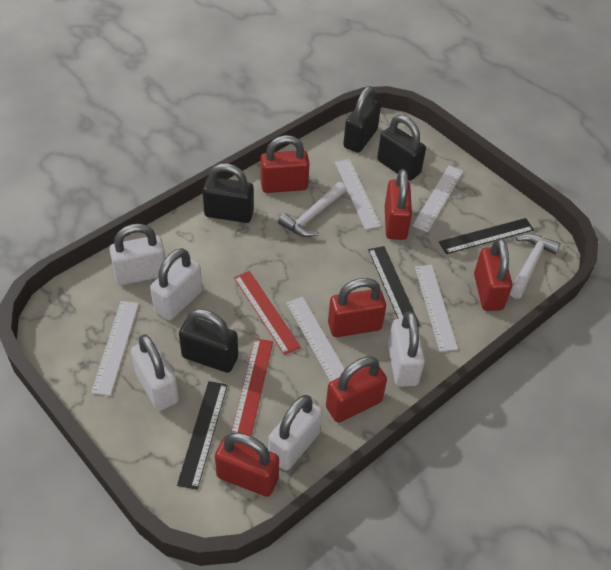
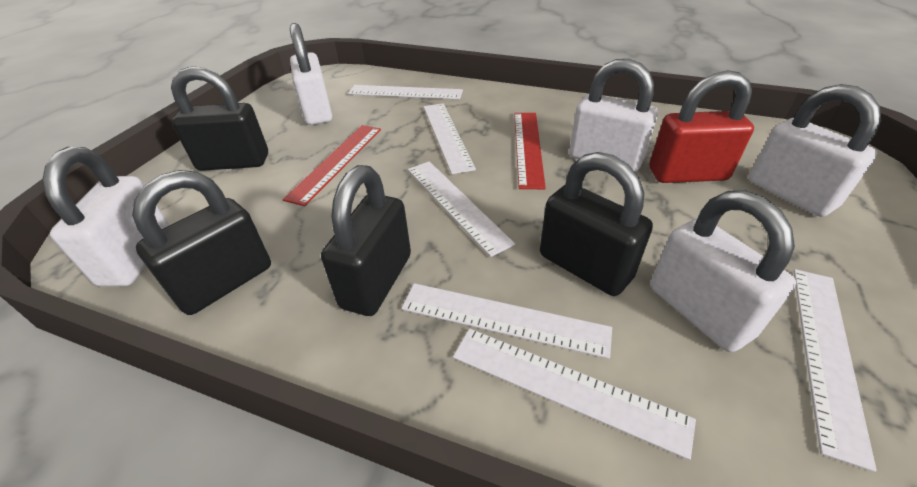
black ruler: 3 -> 0
red padlock: 6 -> 1
white hammer: 2 -> 0
white ruler: 5 -> 6

